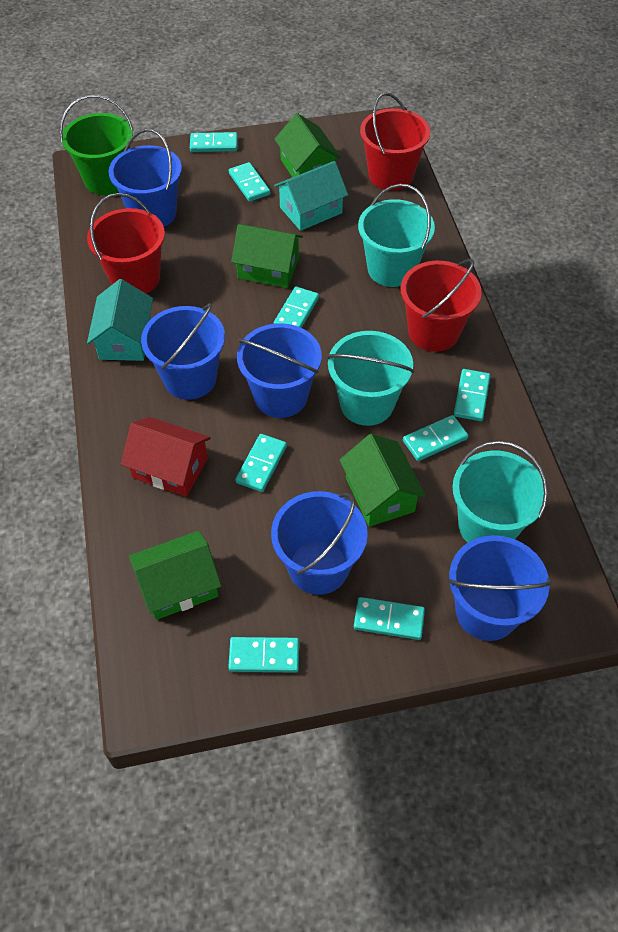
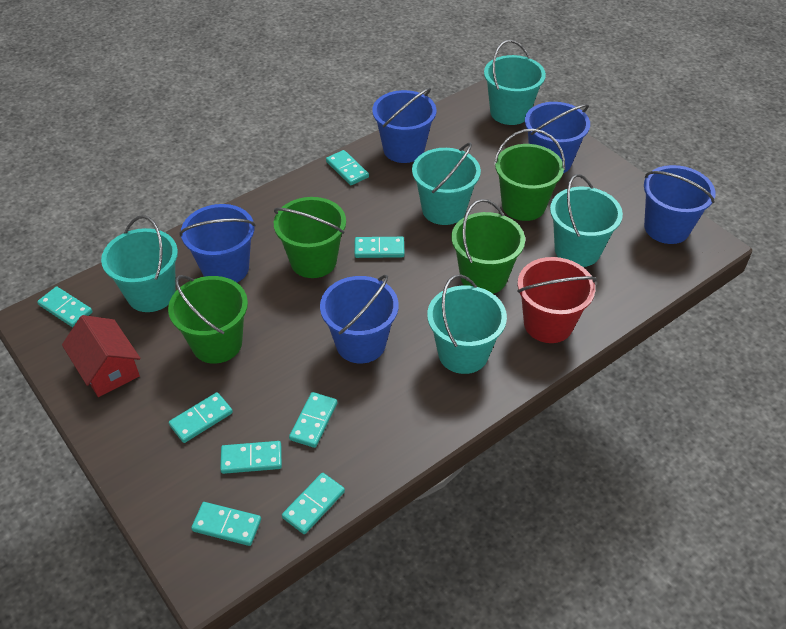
green bucket: 1 -> 4
green house: 4 -> 0
red bucket: 3 -> 1
turquoise bucket: 3 -> 5
turquoise house: 2 -> 0

